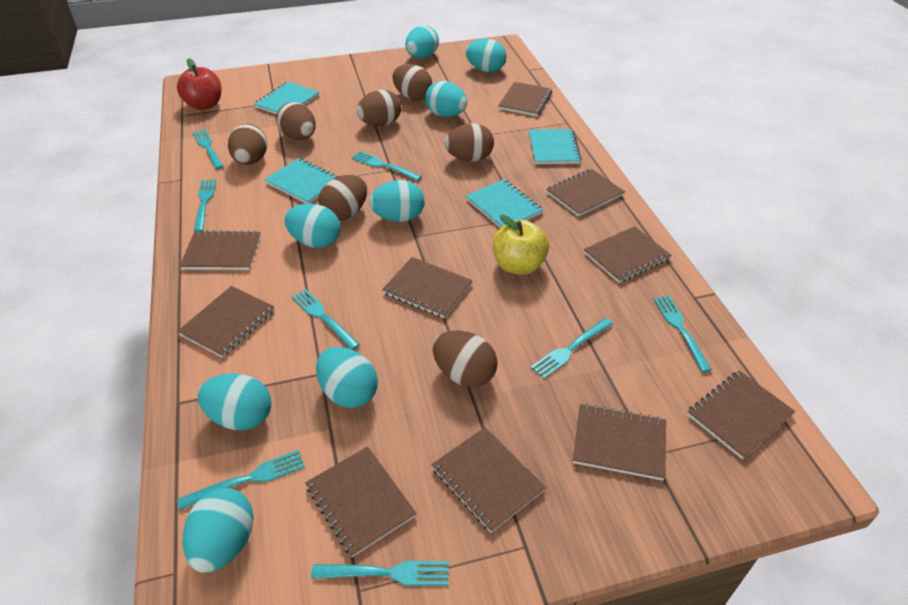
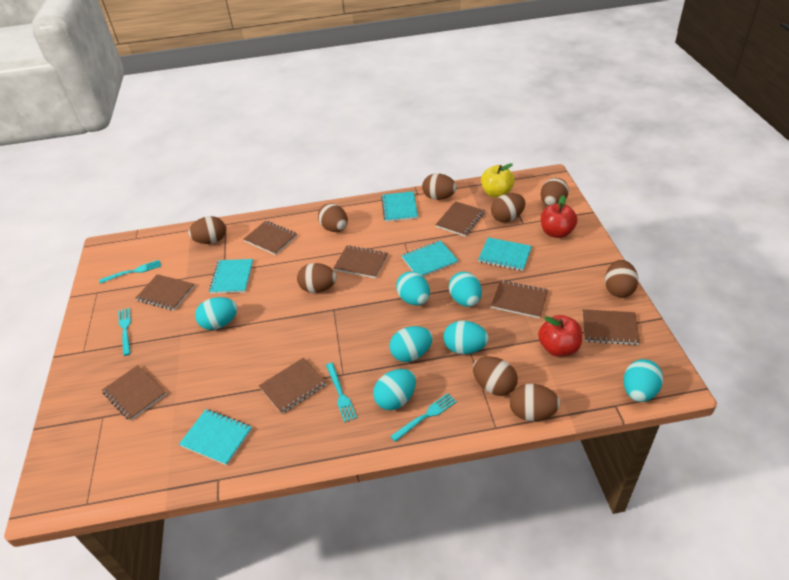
brown egg: 7 -> 9
brown notebook: 10 -> 8
red apple: 1 -> 2
turquoise egg: 8 -> 7
turquoise fork: 8 -> 4
turquoise notebook: 4 -> 5

